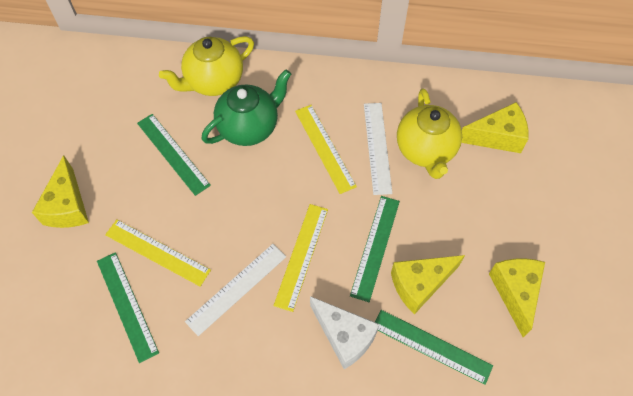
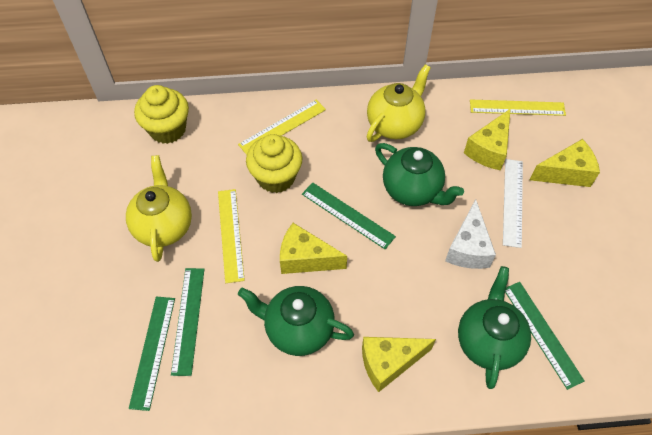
green teapot: 1 -> 3
white ruler: 2 -> 1
yellow cupcake: 0 -> 2

